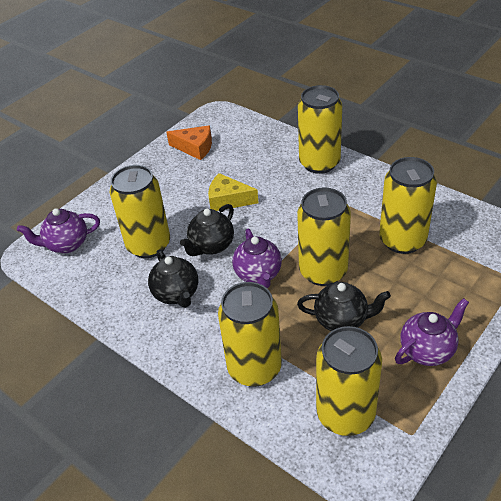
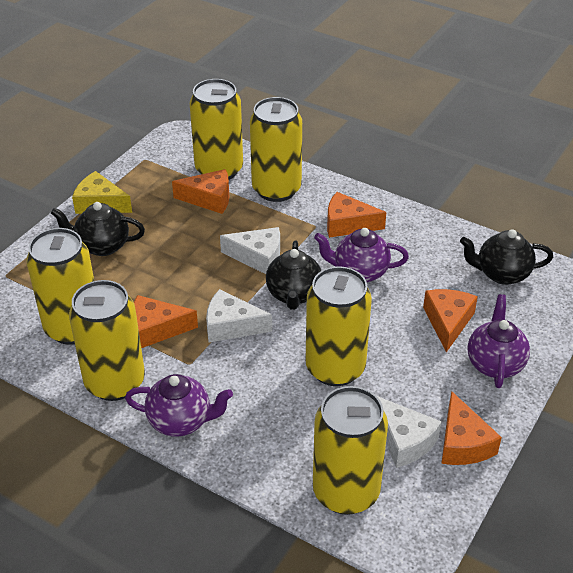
orange cheese: 1 -> 5
white cheese: 0 -> 3

